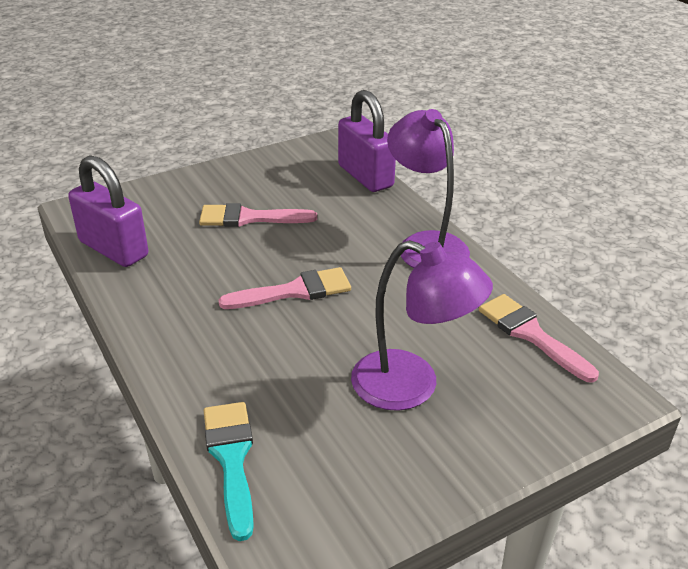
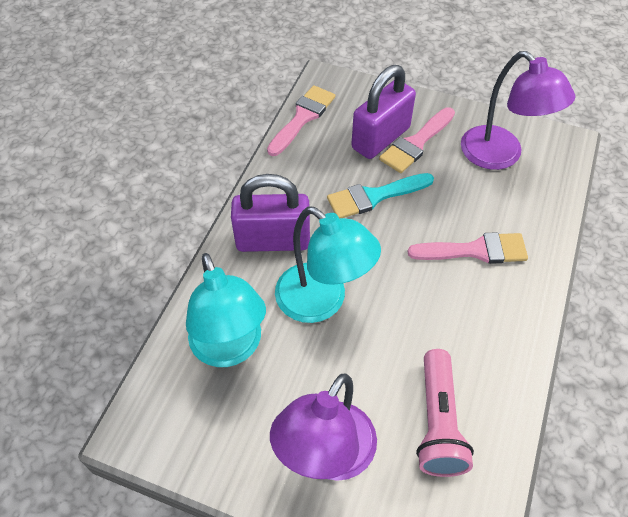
pink flashlight: 0 -> 1
turquoise lamp: 0 -> 2

